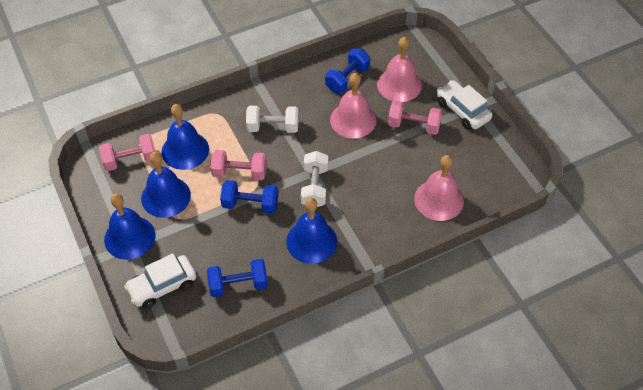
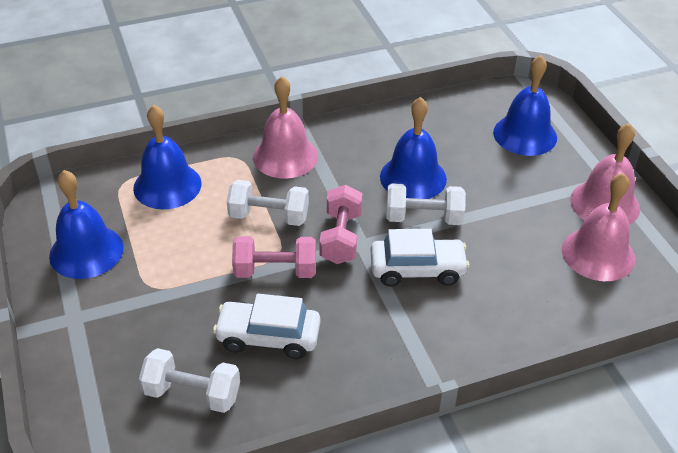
blue dumbbell: 3 -> 0
pink dumbbell: 3 -> 2
white dumbbell: 2 -> 3

